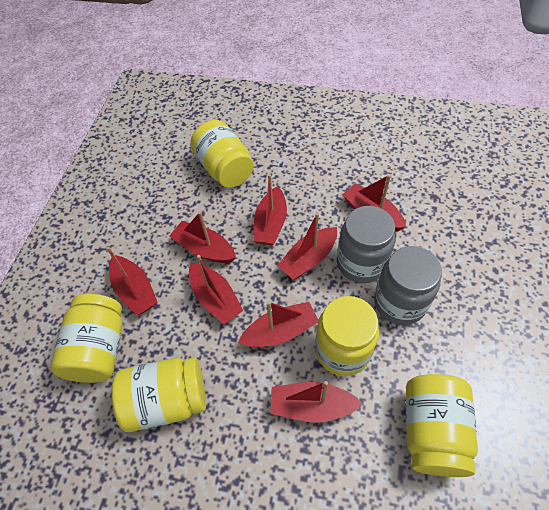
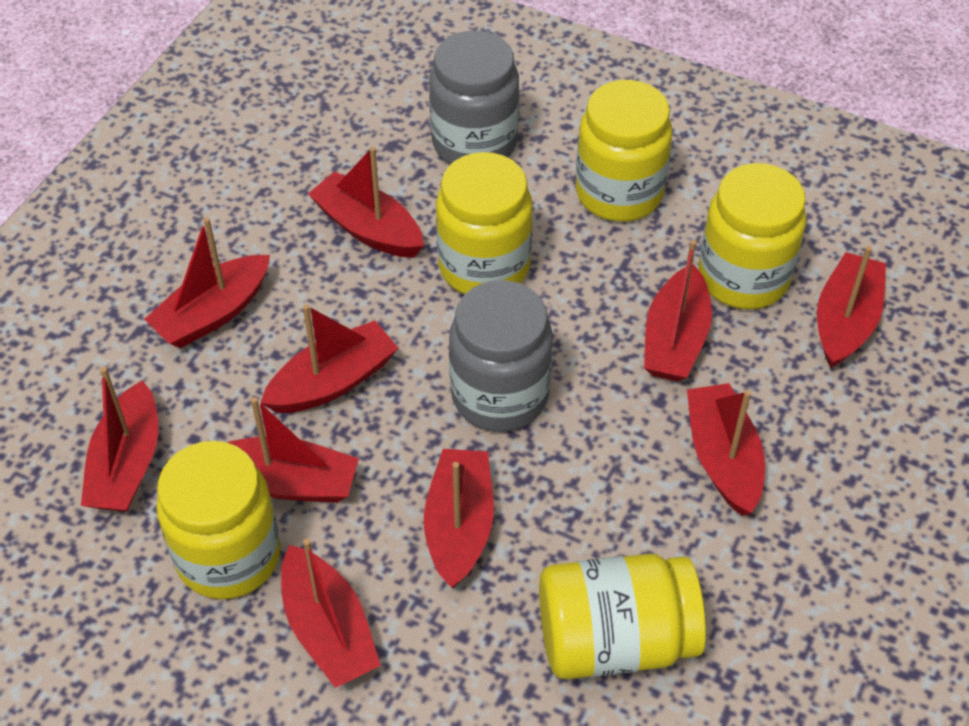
red boat: 8 -> 10

